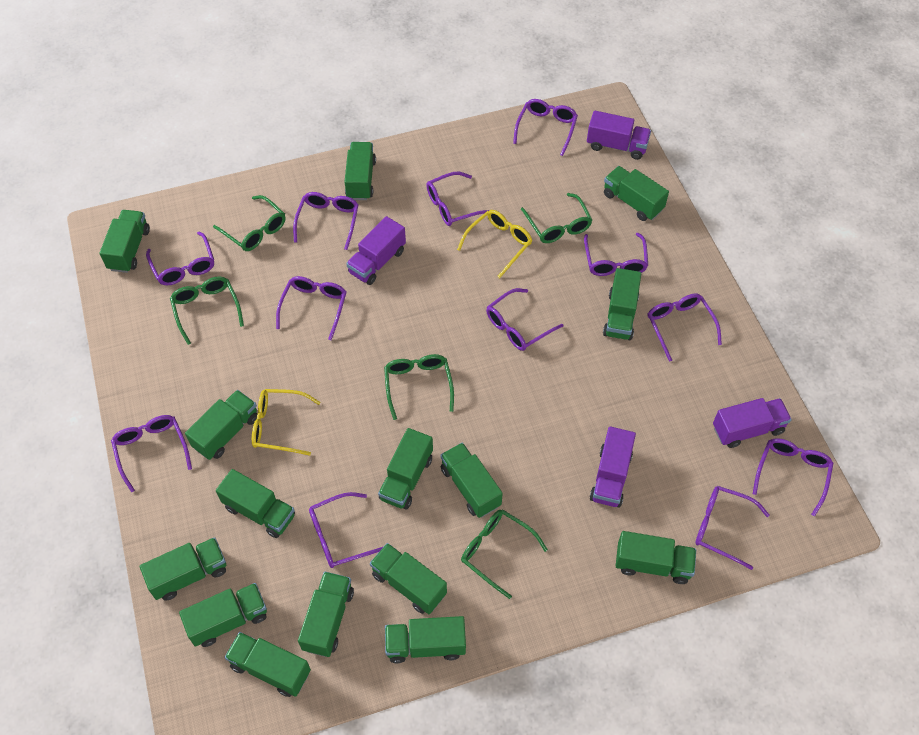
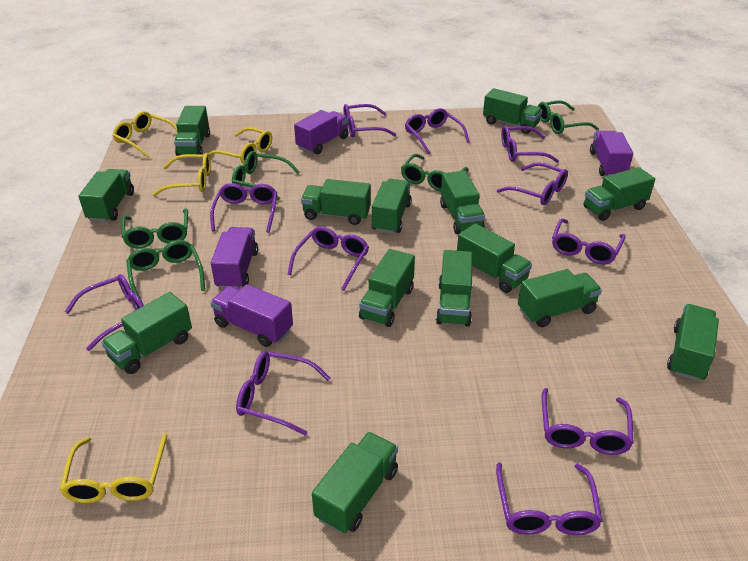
green truck: 15 -> 14
purple glasses: 12 -> 11
yellow glasses: 2 -> 4

